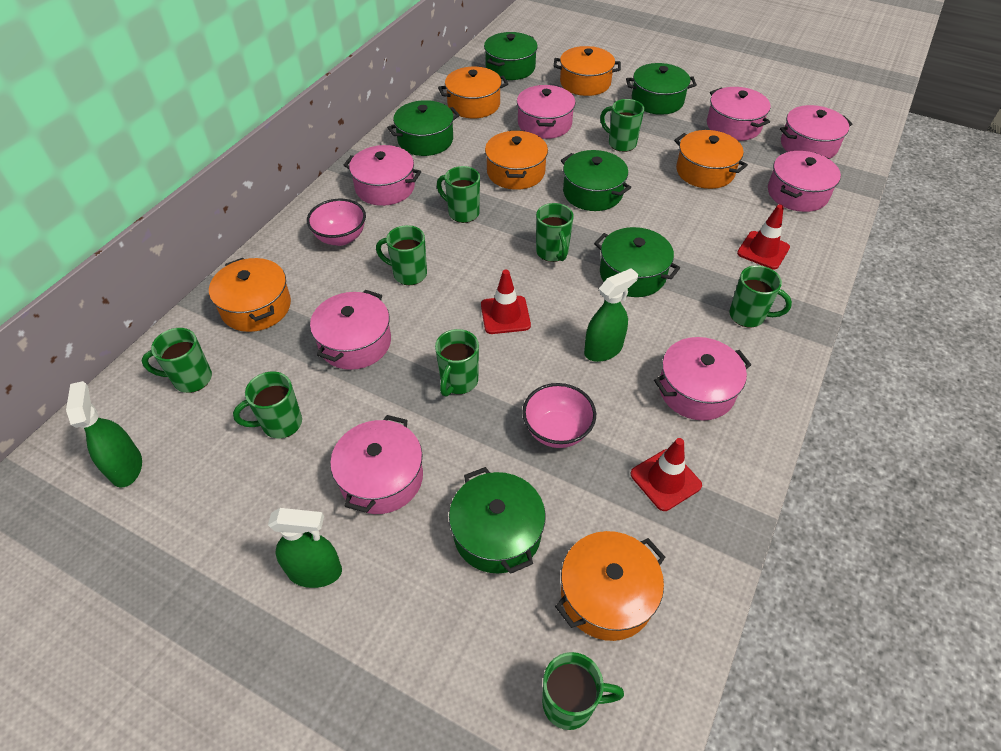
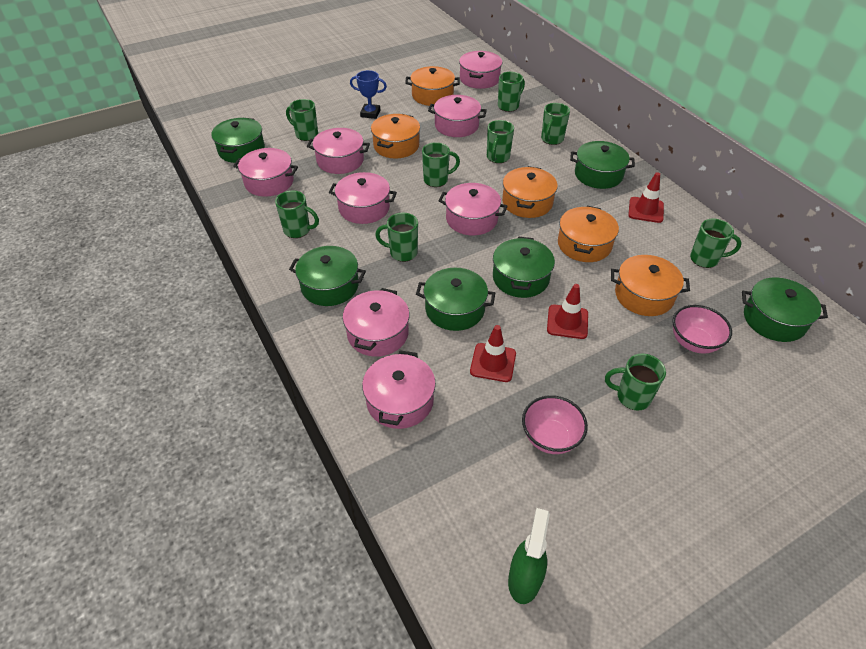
blue trophy: 0 -> 1
green spray bottle: 3 -> 1
orange pot: 6 -> 5

